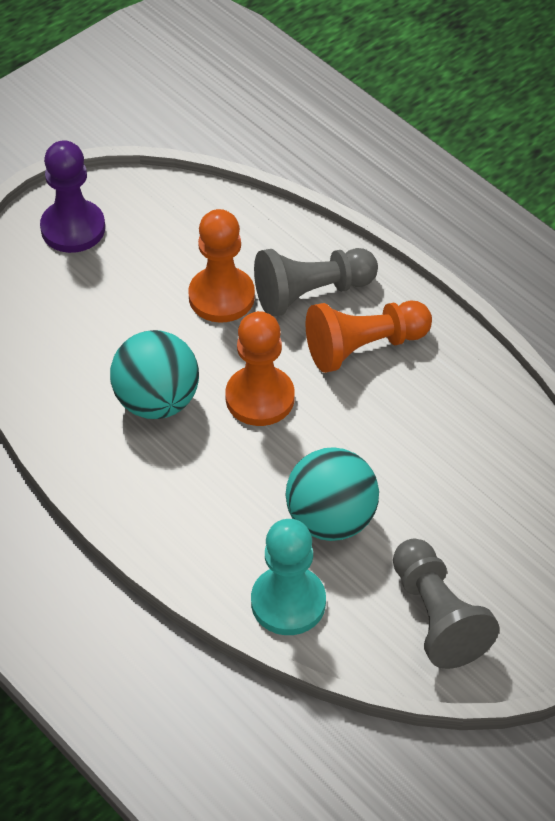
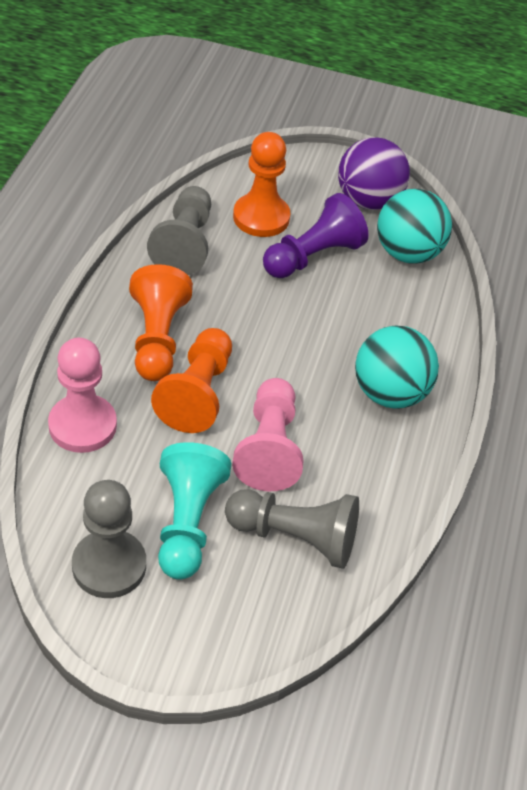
grey pawn: 2 -> 3
pink pawn: 0 -> 2
purple ball: 0 -> 1

